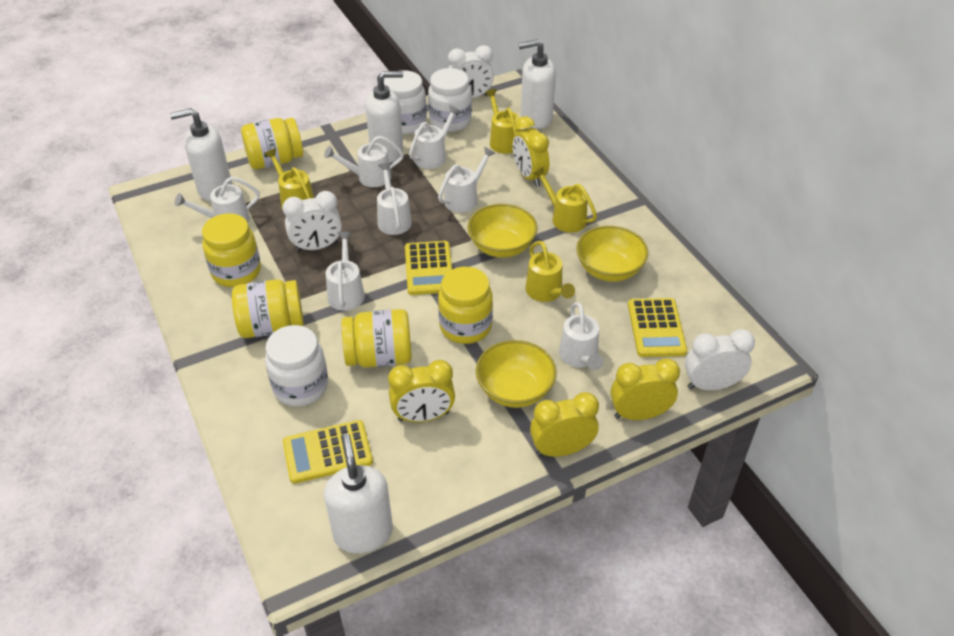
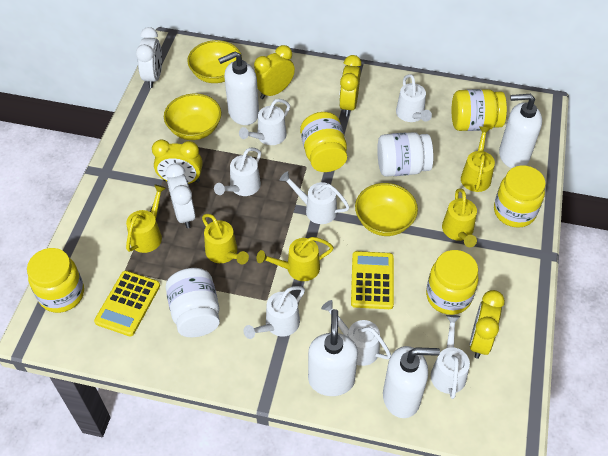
white clock: 3 -> 2
white jar: 3 -> 2
yellow calculator: 3 -> 2
yellow watering can: 4 -> 5

